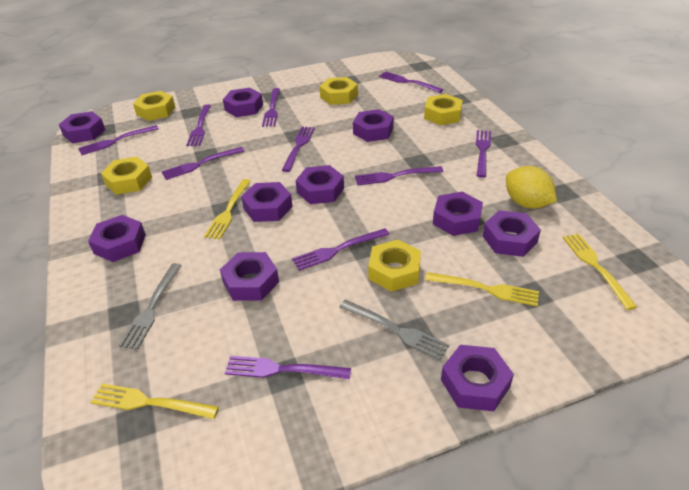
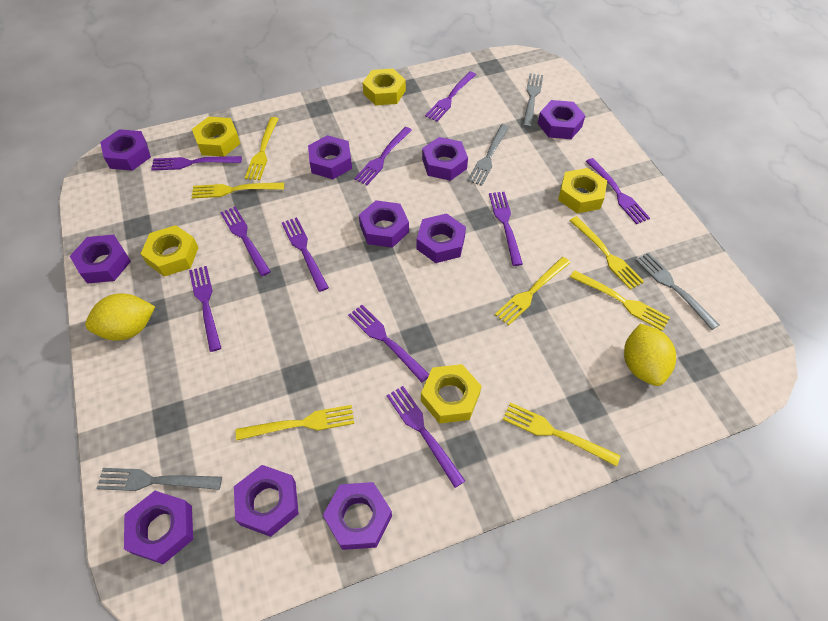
grey fork: 2 -> 4
yellow fork: 4 -> 7
yellow lemon: 1 -> 2

